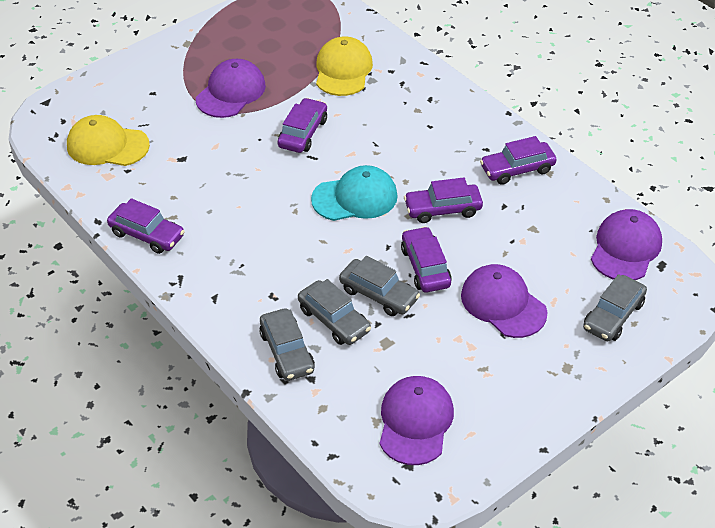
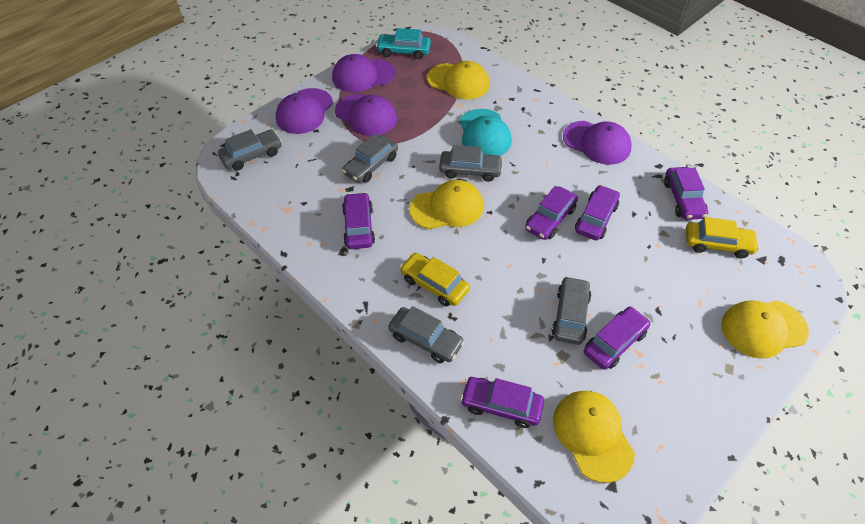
grey car: 4 -> 5
purple car: 5 -> 6
turquoise car: 0 -> 1
yellow cap: 2 -> 4
yellow car: 0 -> 2

